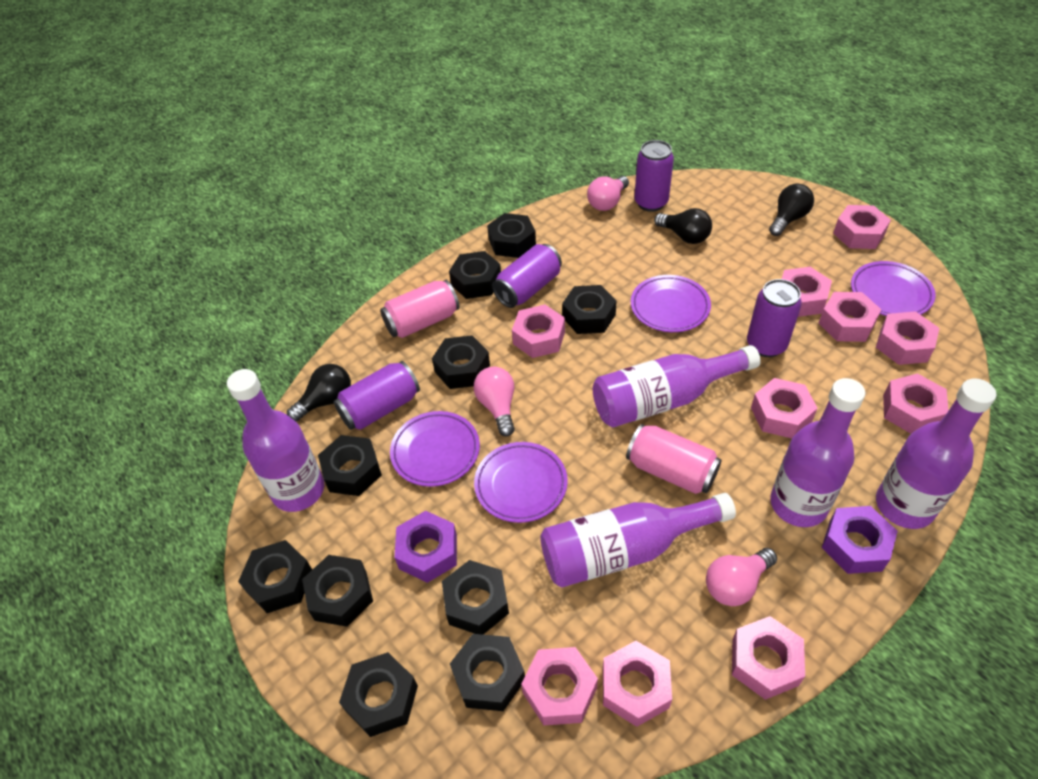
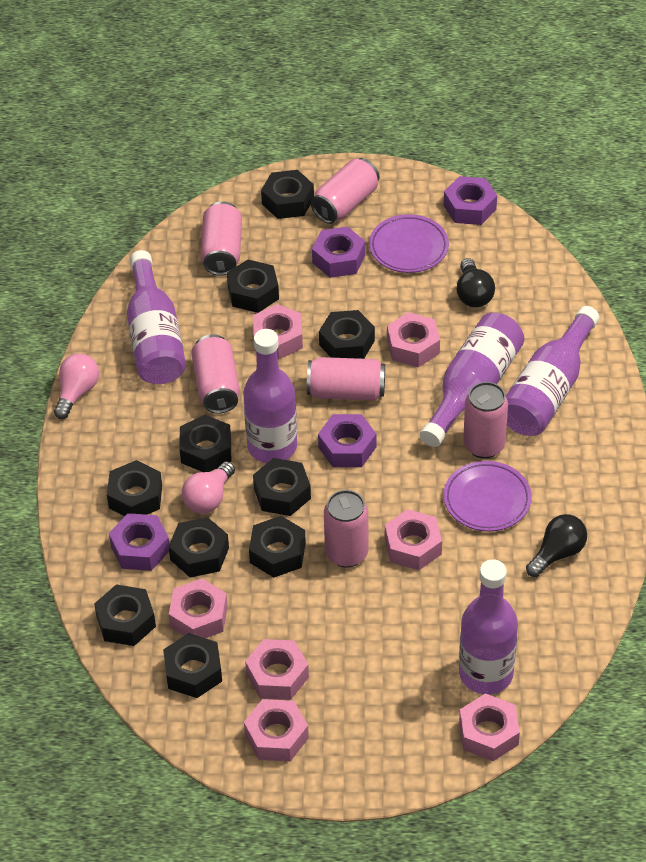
black light bulb: 3 -> 2
pink can: 2 -> 6
pink light bulb: 3 -> 2
pink nut: 10 -> 7
purple can: 4 -> 0
purple nut: 2 -> 4
purple plate: 4 -> 2

